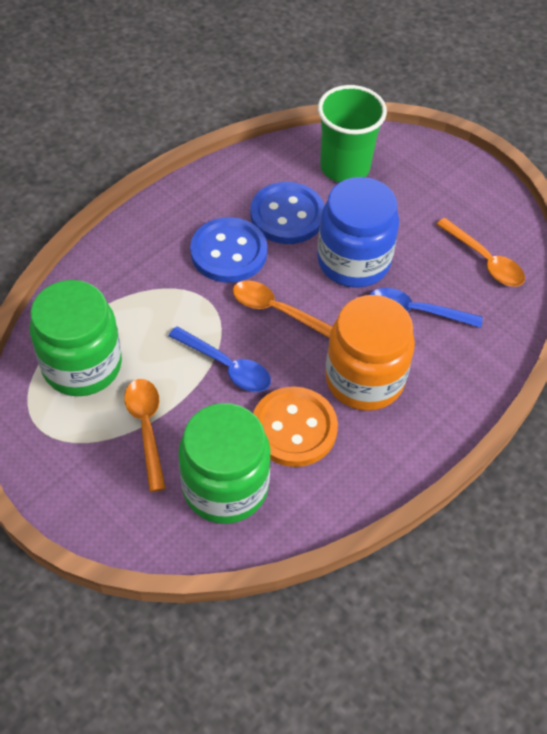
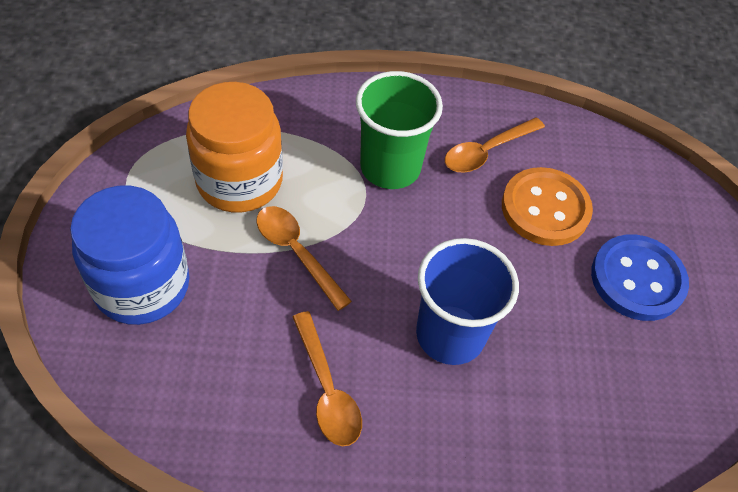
blue button: 2 -> 1
blue cup: 0 -> 1
blue spoon: 2 -> 0
green jar: 2 -> 0

